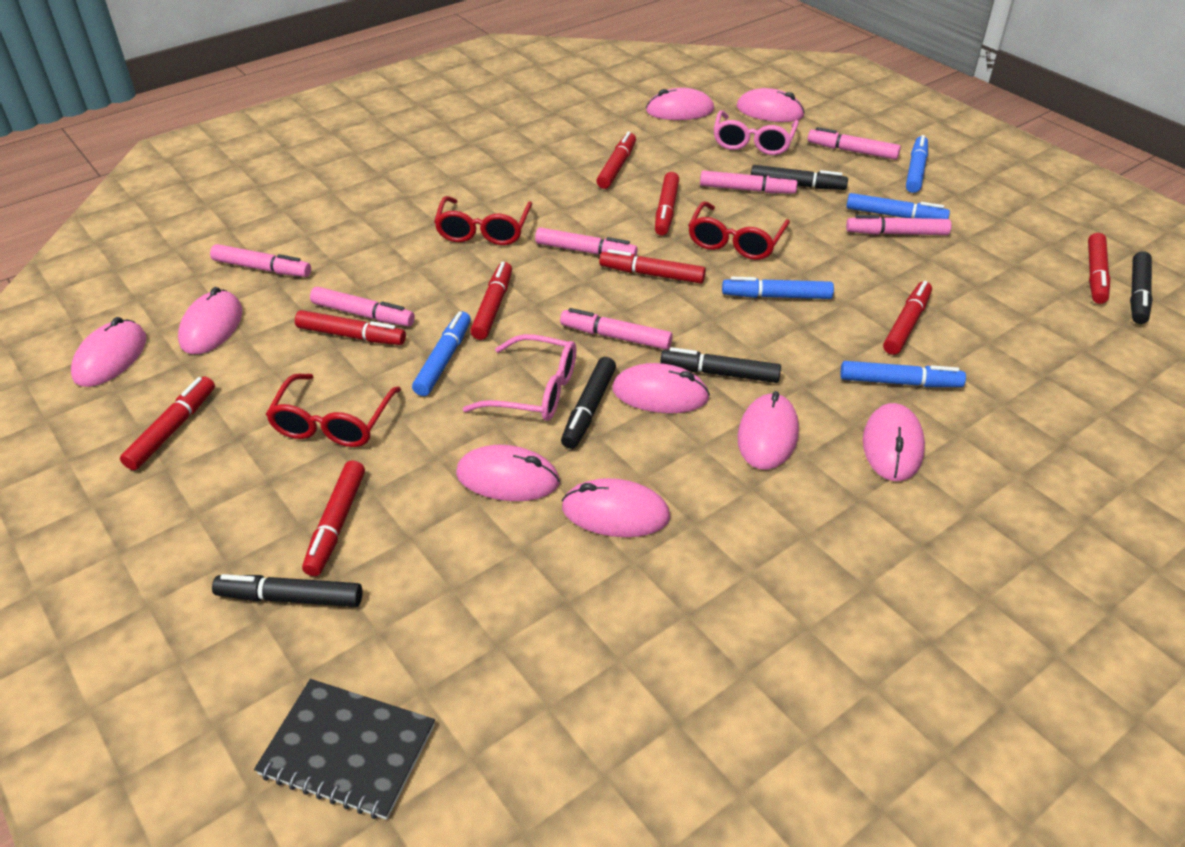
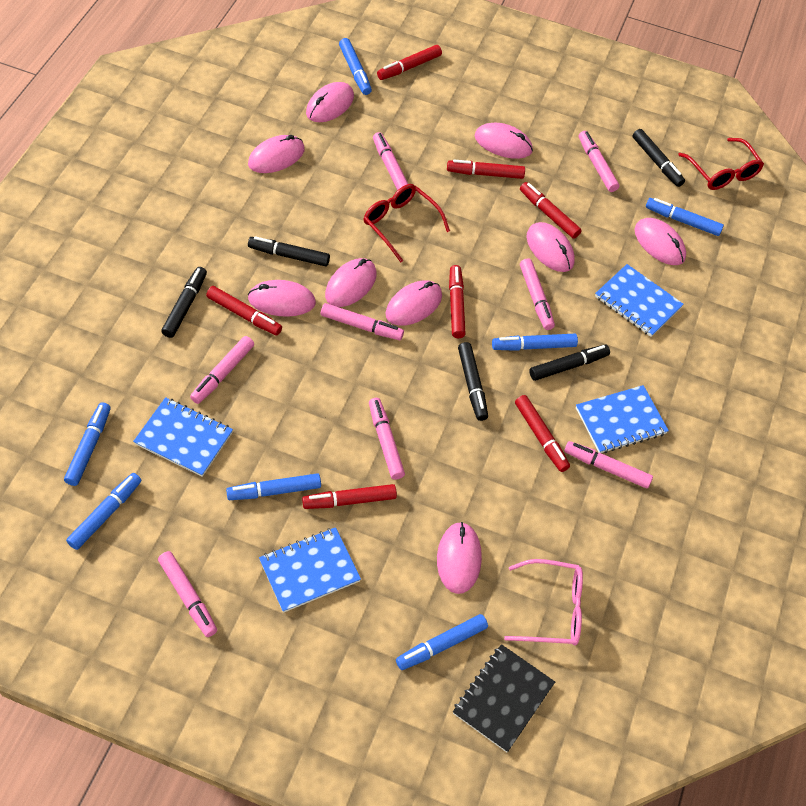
blue marker: 5 -> 7
blue notebook: 0 -> 4
pink glasses: 2 -> 1
pink marker: 7 -> 8
red glasses: 3 -> 2
red marker: 9 -> 7

